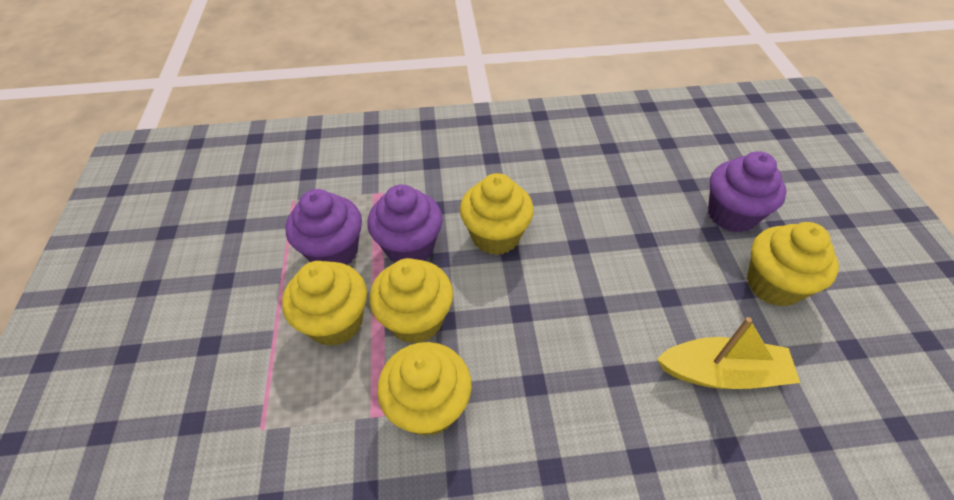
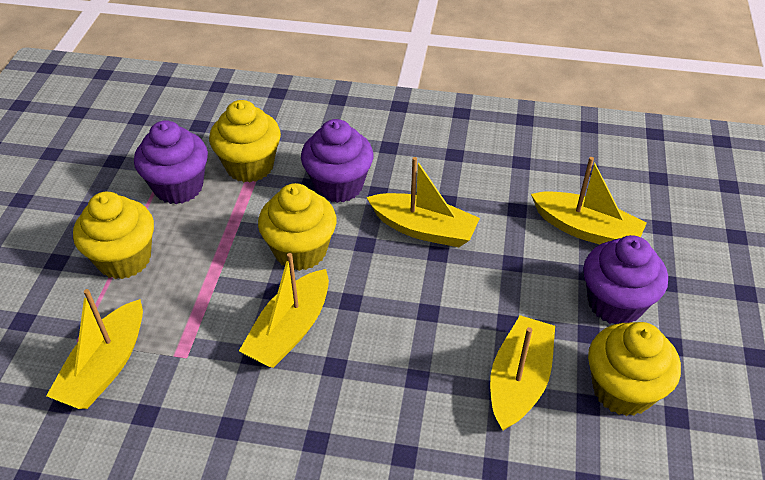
yellow boat: 1 -> 5
yellow cupcake: 5 -> 4

